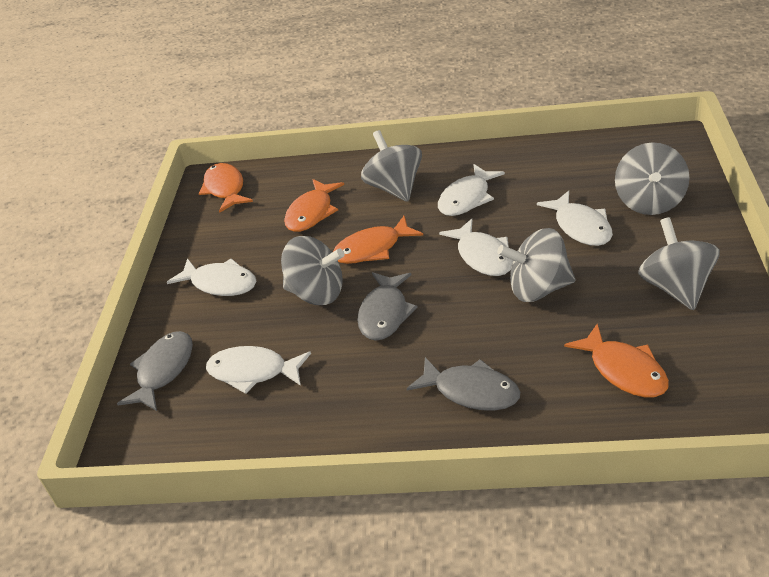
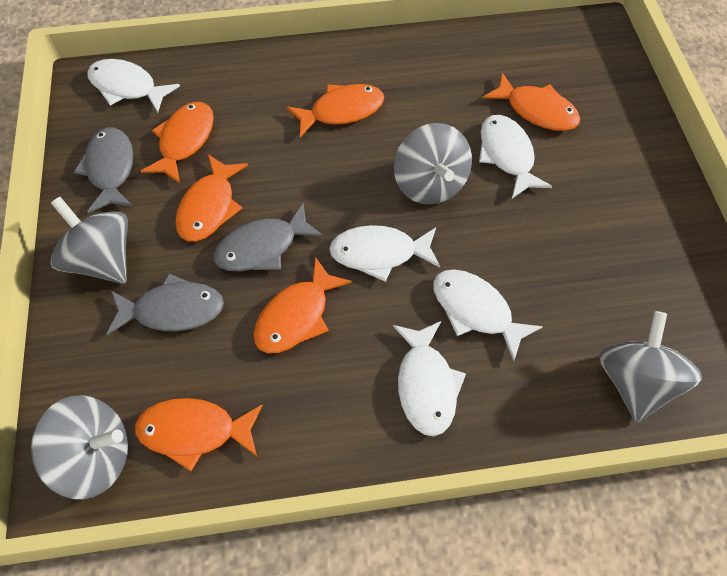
grey spinning top: 5 -> 4
orange fish: 4 -> 6

